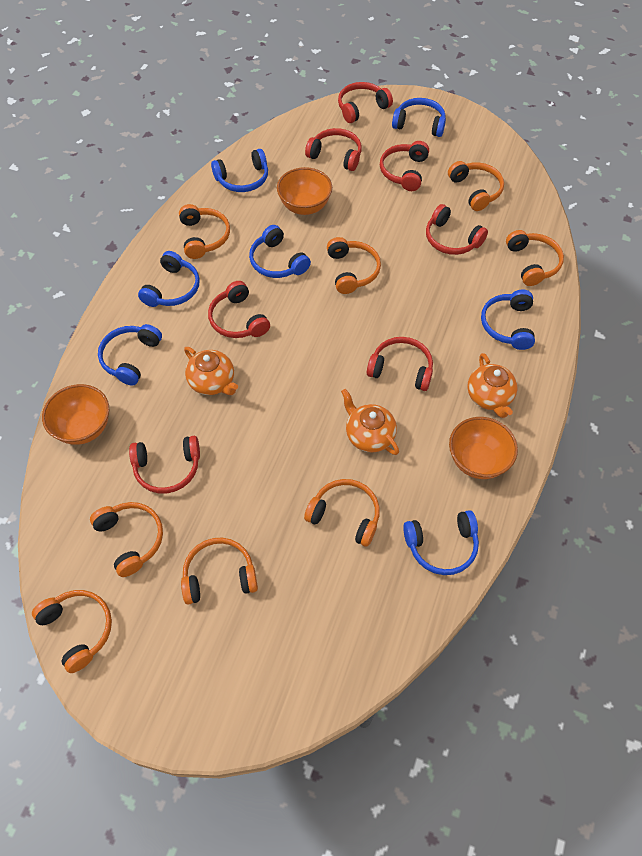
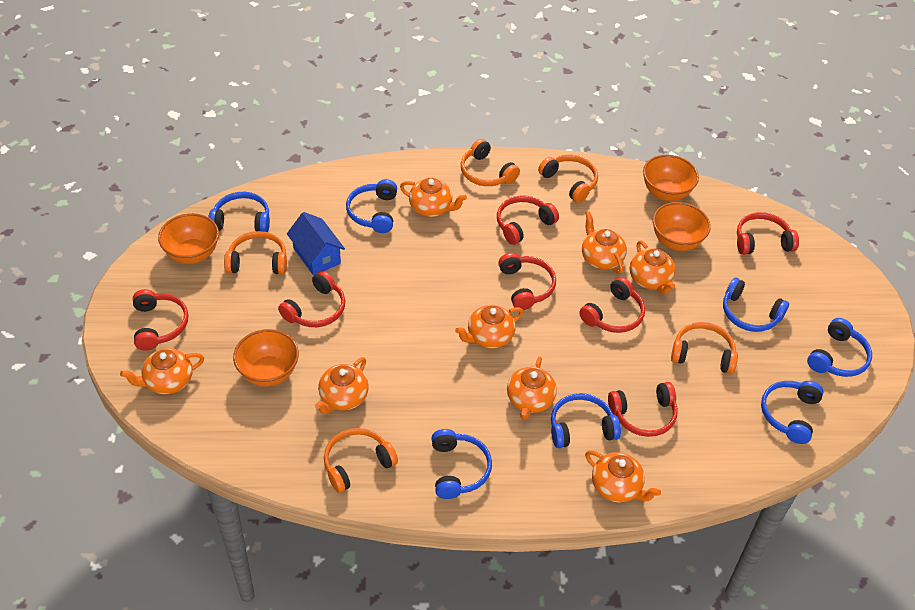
blue house: 0 -> 1
orange bowl: 3 -> 4
orange headphones: 8 -> 5
orange teapot: 3 -> 8

